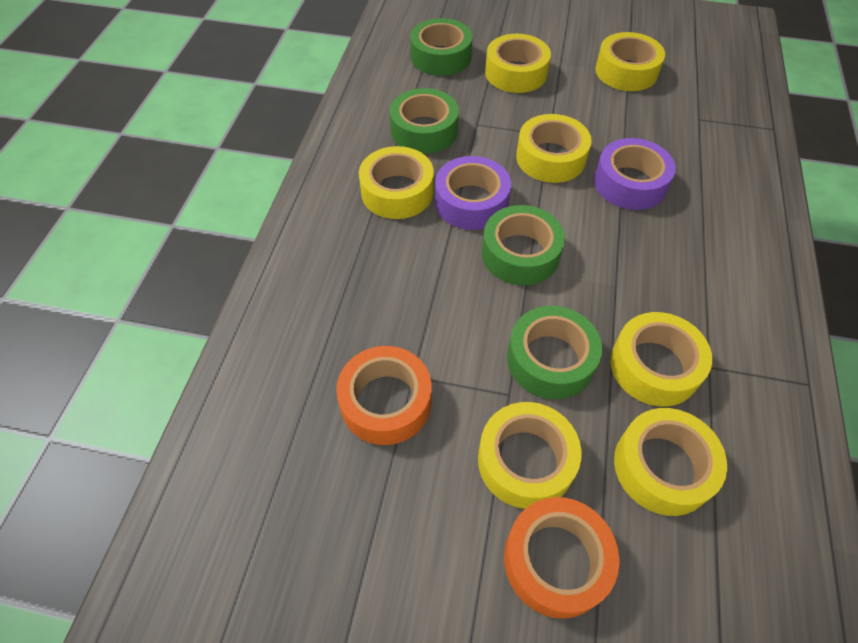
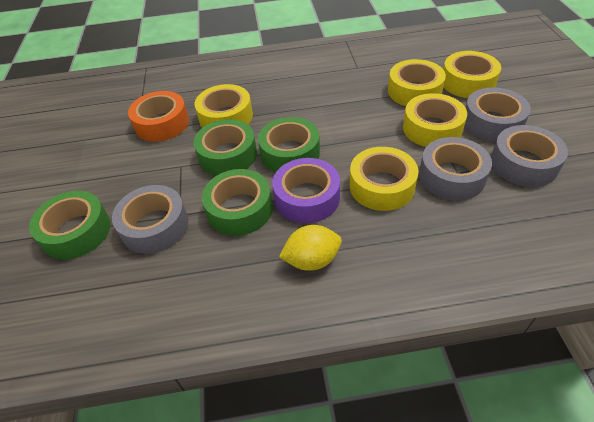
grey tape: 0 -> 4
orange tape: 2 -> 1
purple tape: 2 -> 1
yellow lemon: 0 -> 1
yellow tape: 7 -> 5

